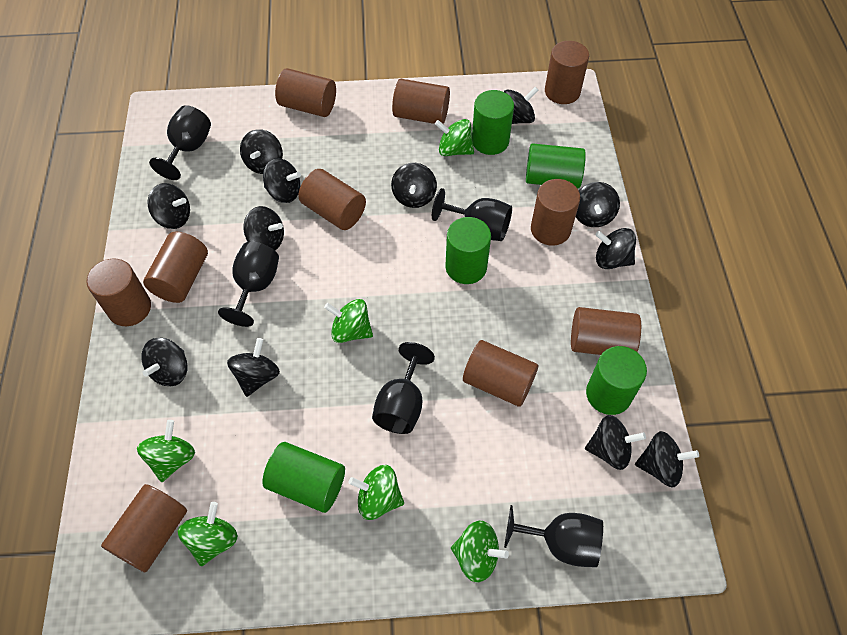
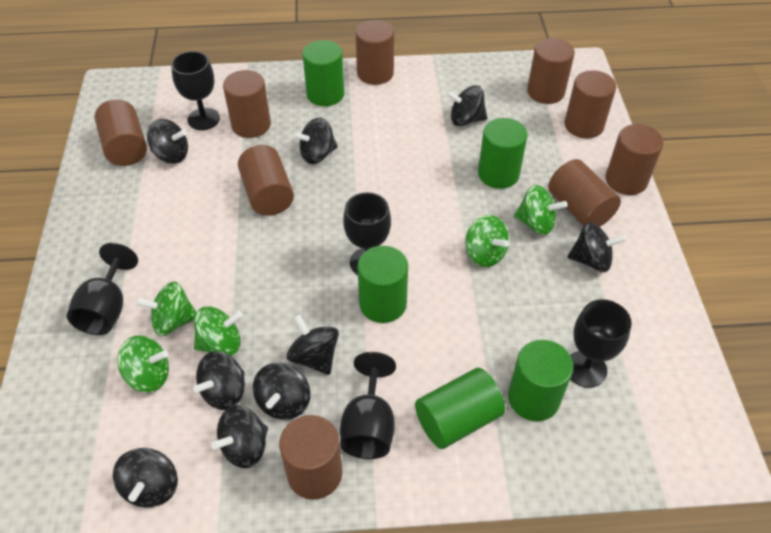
black spinning top: 12 -> 9
brown cylinder: 10 -> 9
green spinning top: 6 -> 5

